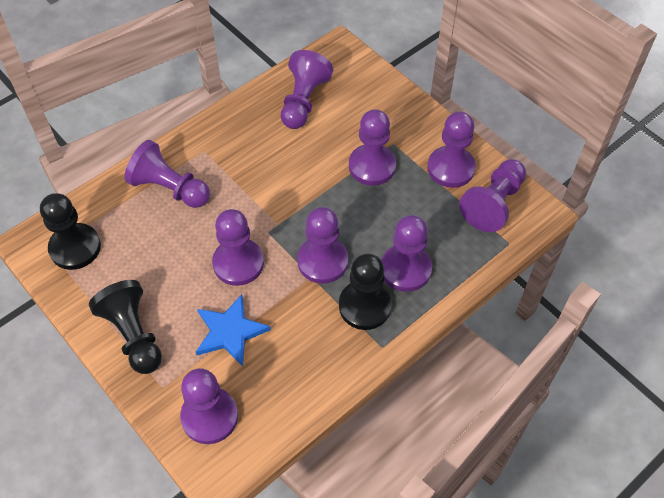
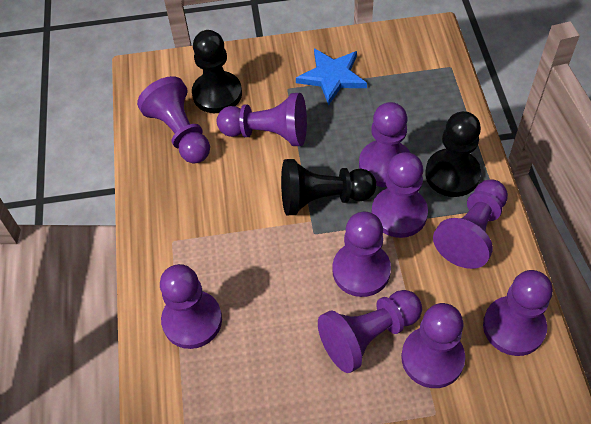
purple pawn: 9 -> 10

